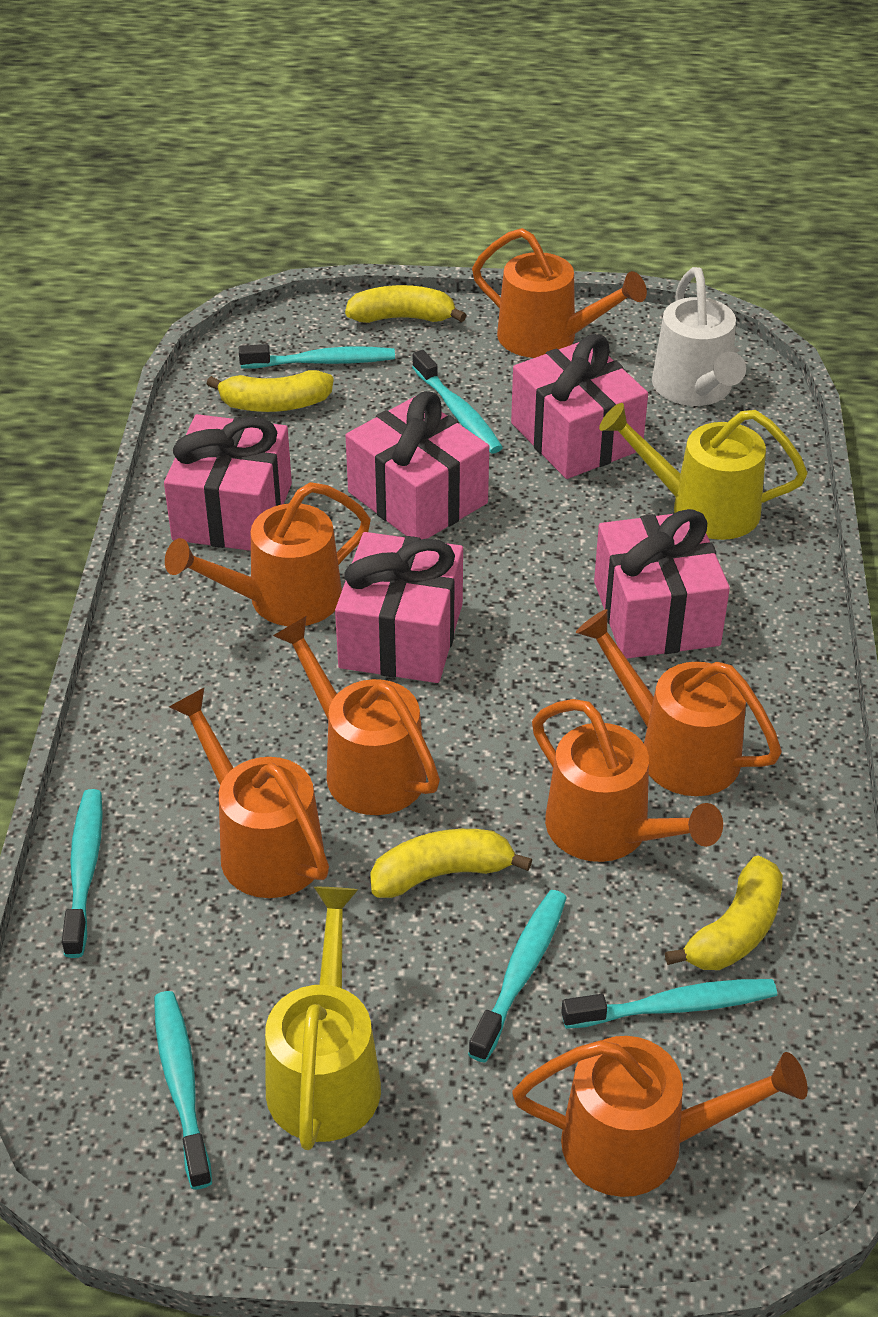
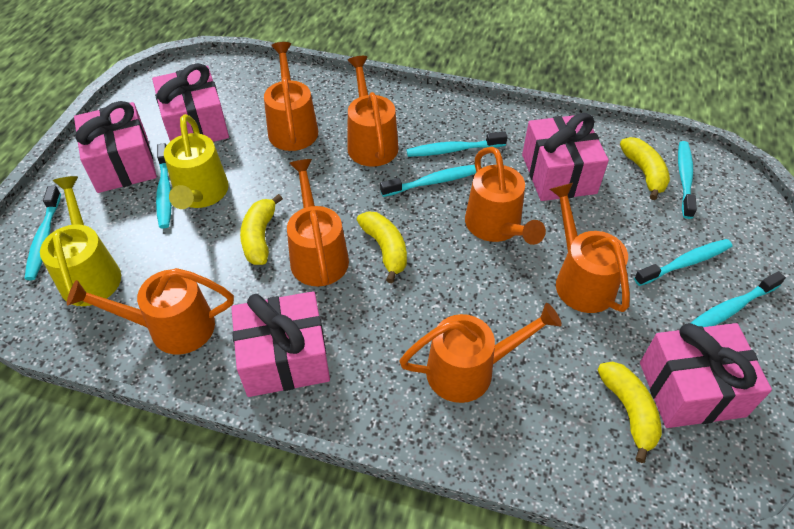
turquoise toothbrush: 6 -> 7
white watering can: 1 -> 0

